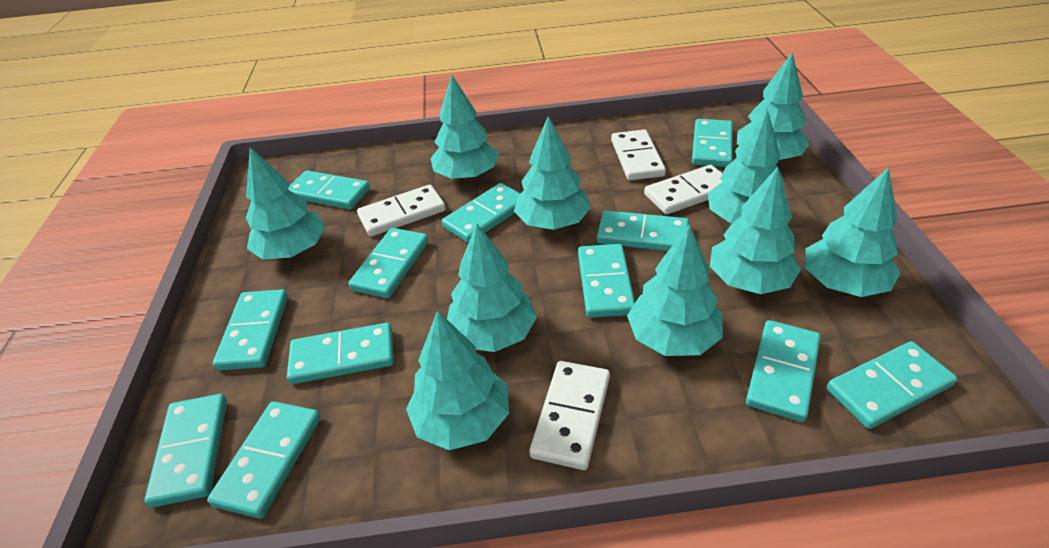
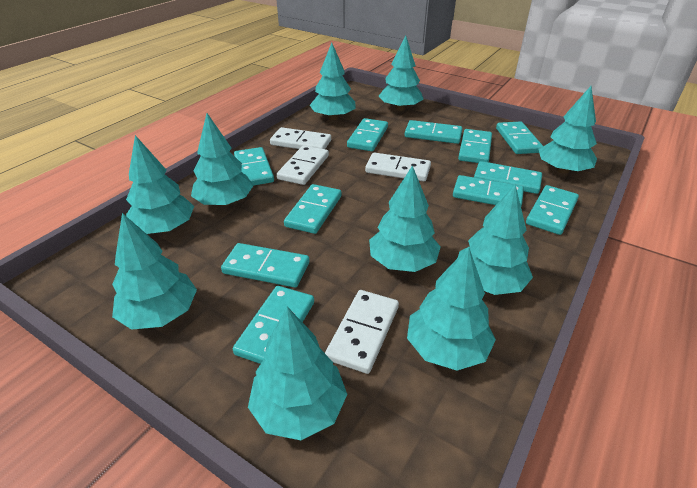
turquoise domino: 12 -> 11

